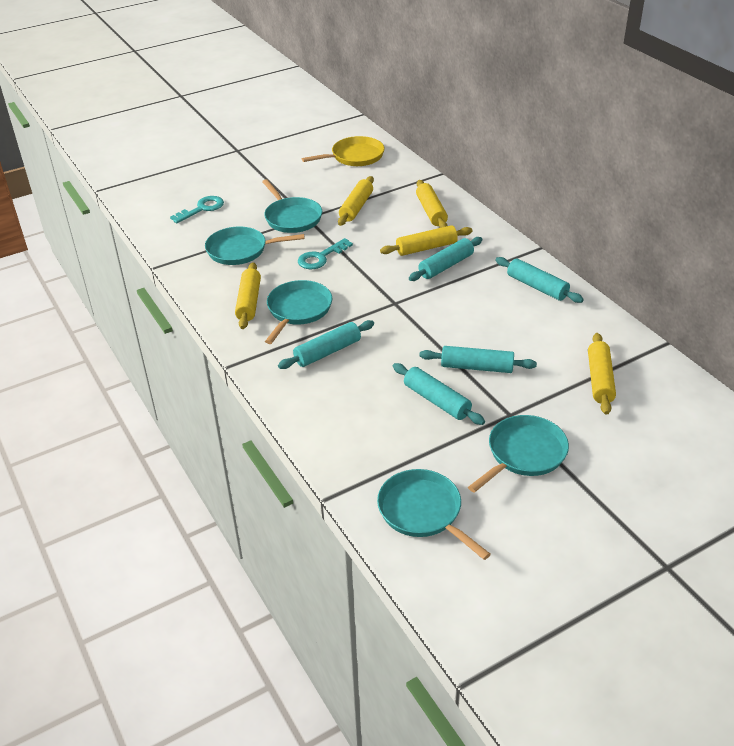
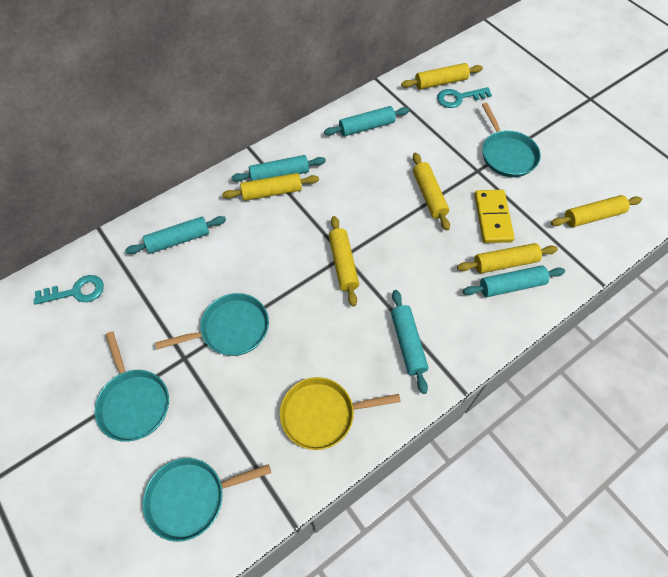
turquoise pan: 5 -> 4
yellow domino: 0 -> 1
yellow rolling pin: 5 -> 6

